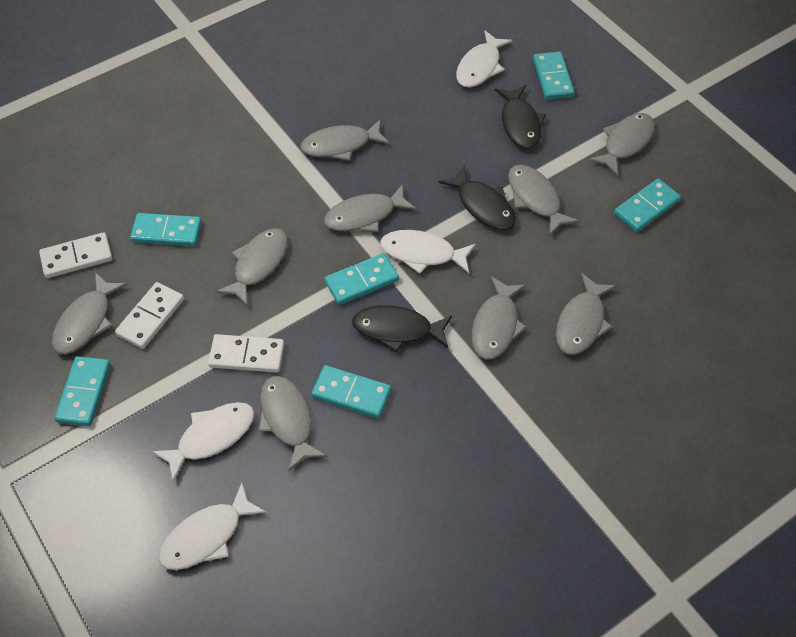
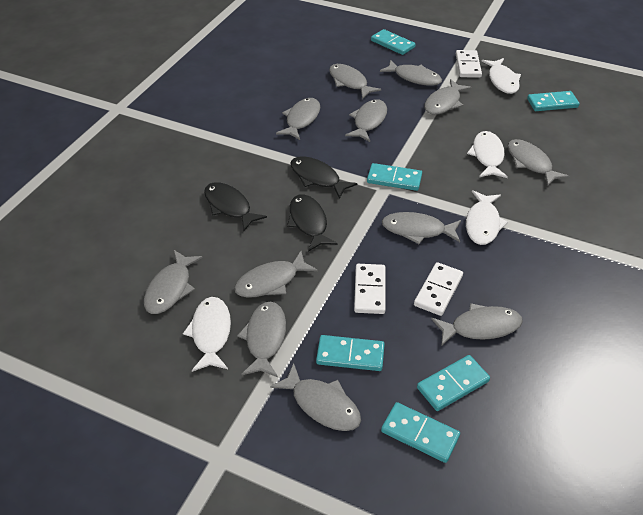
grey fish: 9 -> 12

